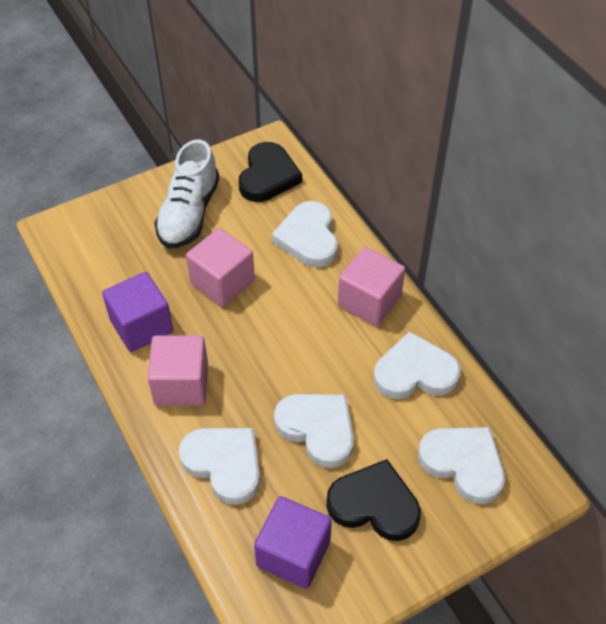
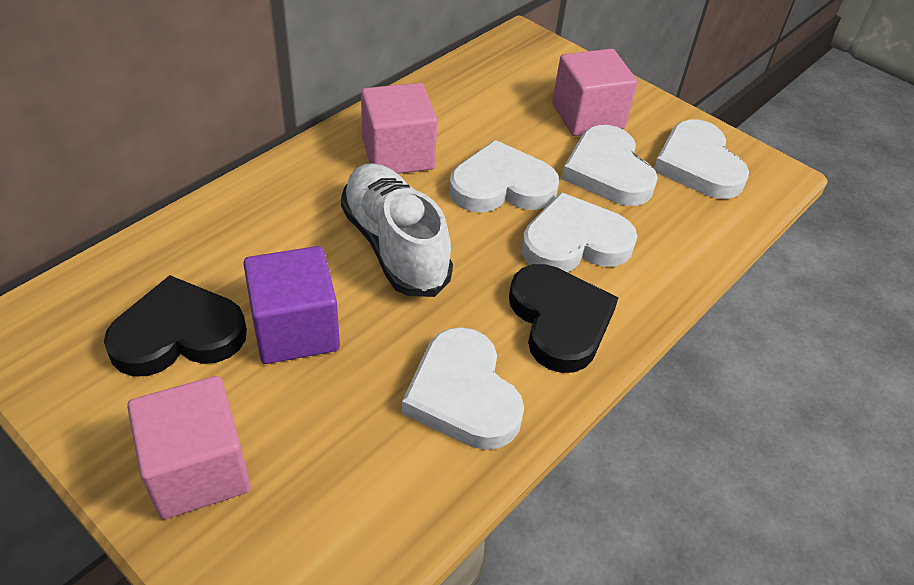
purple cube: 2 -> 1

